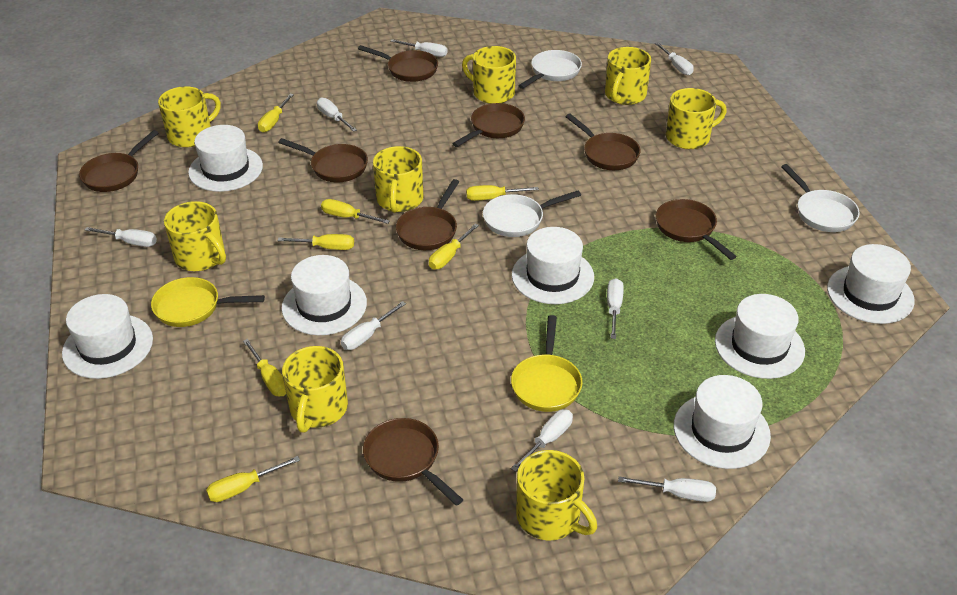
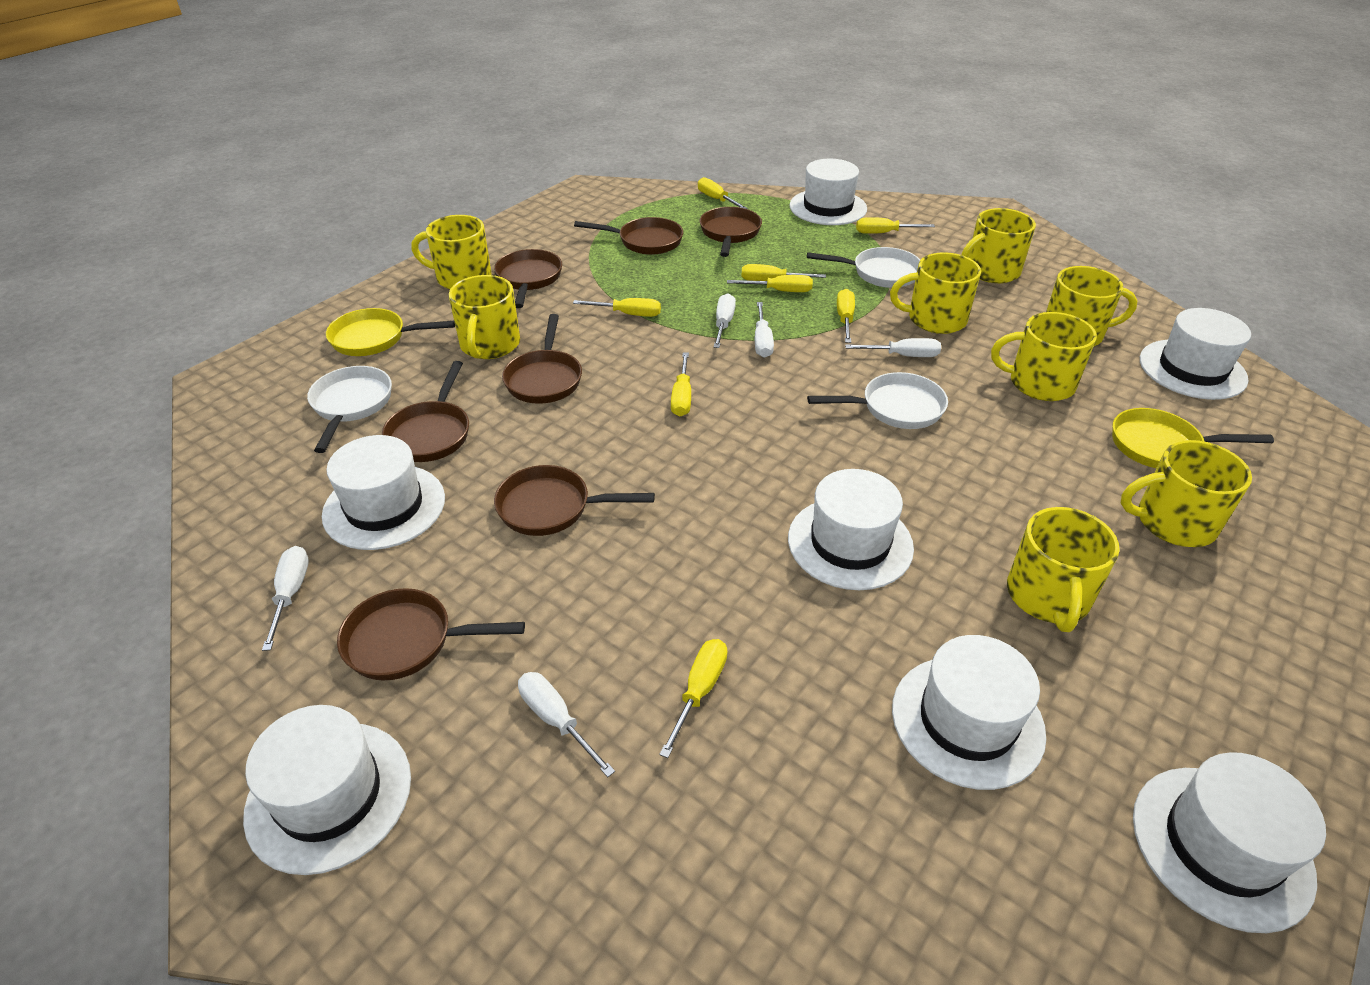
brown pan: 8 -> 7
white screwdriver: 8 -> 5
yellow screwdriver: 7 -> 8

